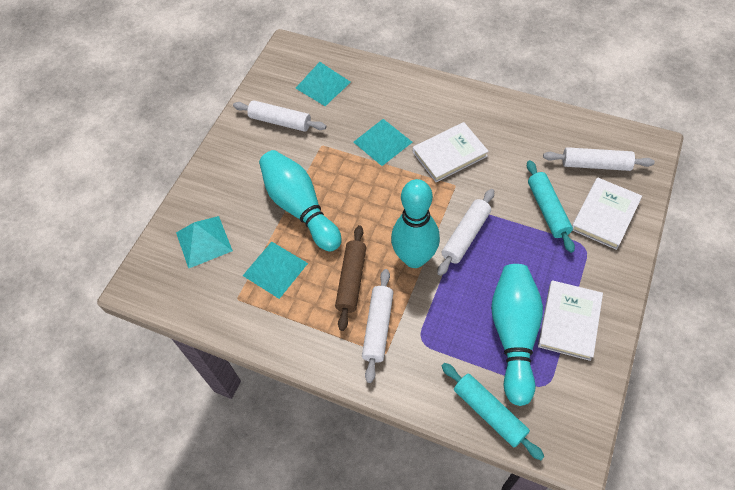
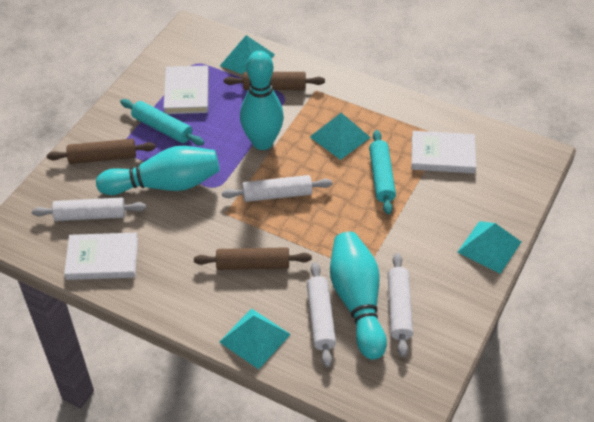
brown rolling pin: 1 -> 3

